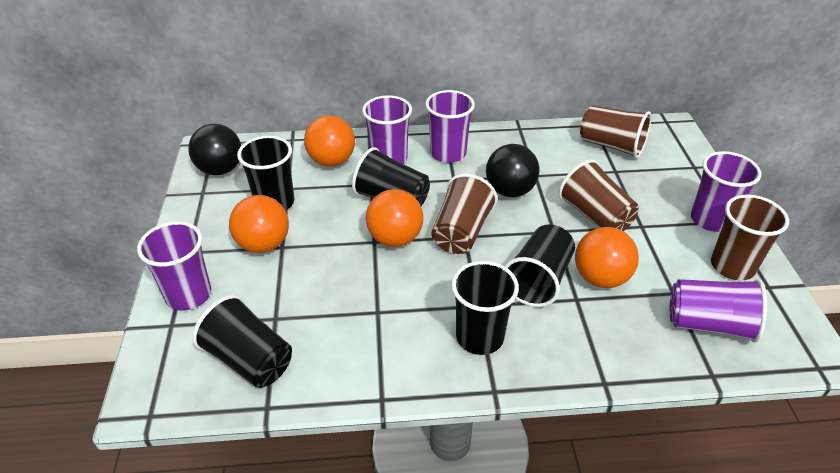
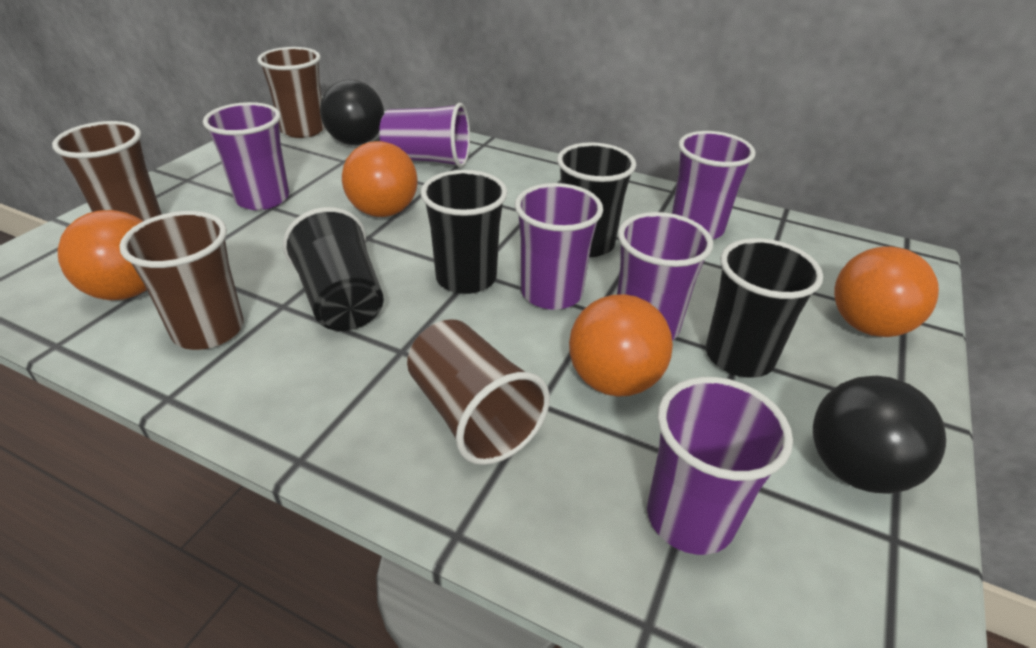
black cup: 5 -> 4
purple cup: 5 -> 6

